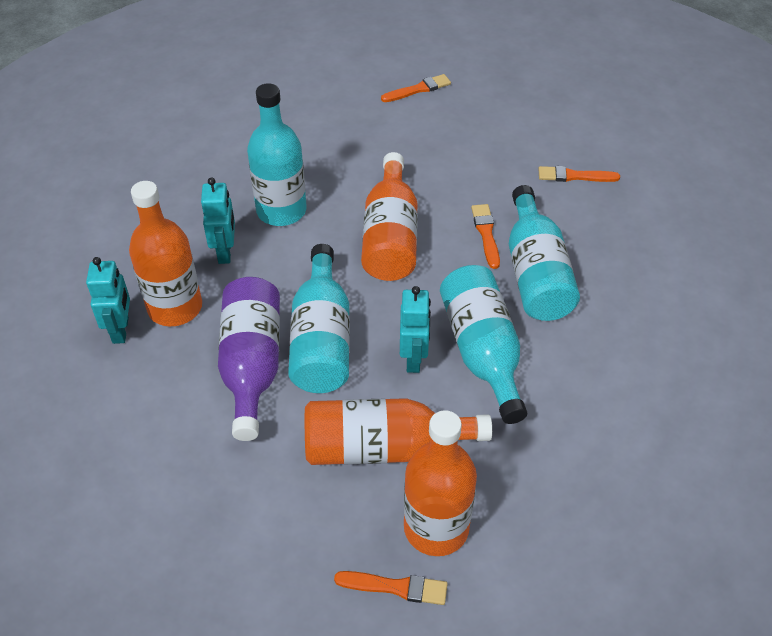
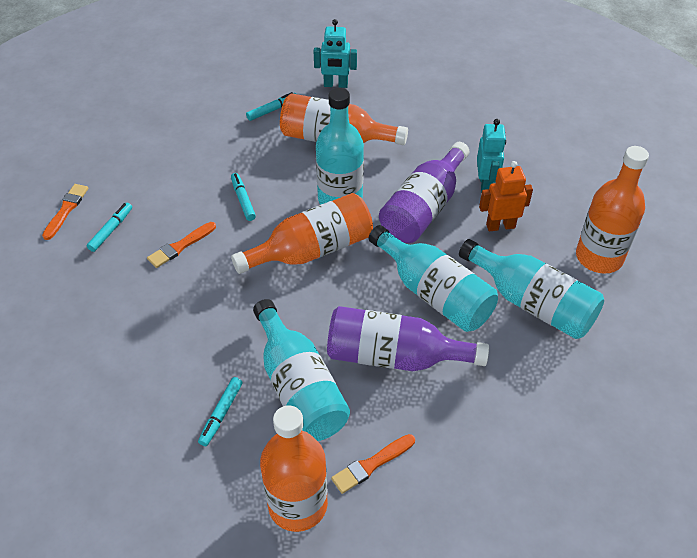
orange brush: 4 -> 3
orange robot: 0 -> 1
purple bottle: 1 -> 2
turquoise marker: 0 -> 4
turquoise robot: 3 -> 2

